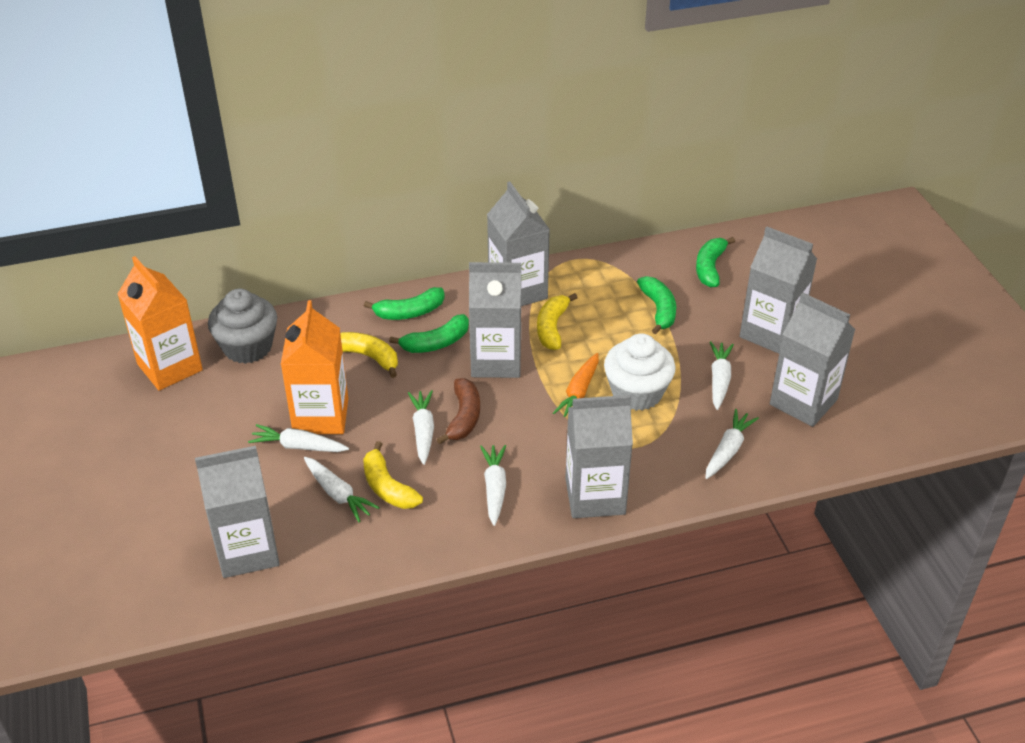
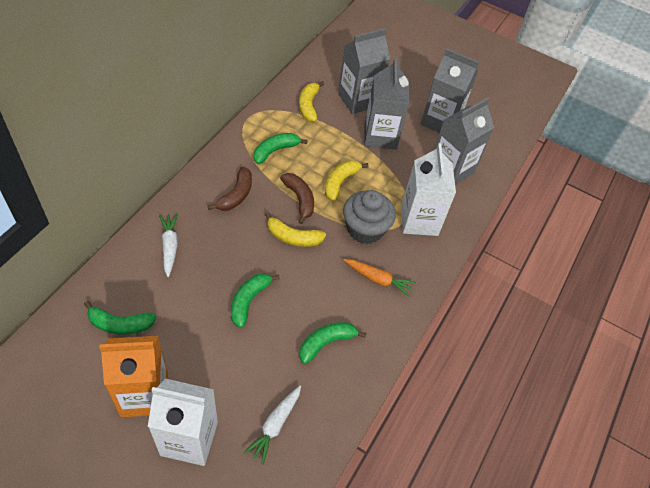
brown banana: 1 -> 2
grey carton: 6 -> 4
orange carton: 2 -> 1
white carrot: 6 -> 2
white carton: 0 -> 2
white cupcake: 1 -> 0

